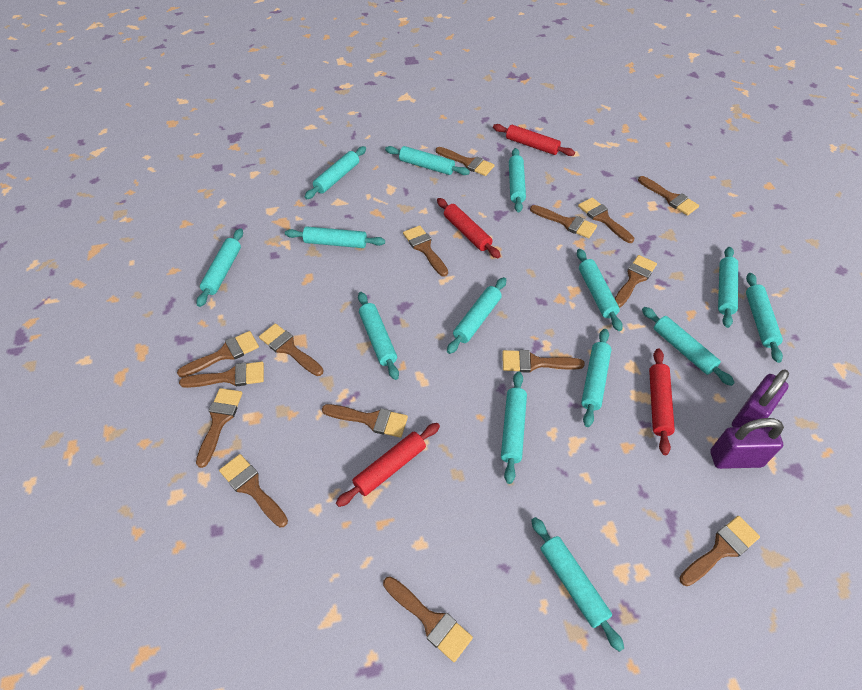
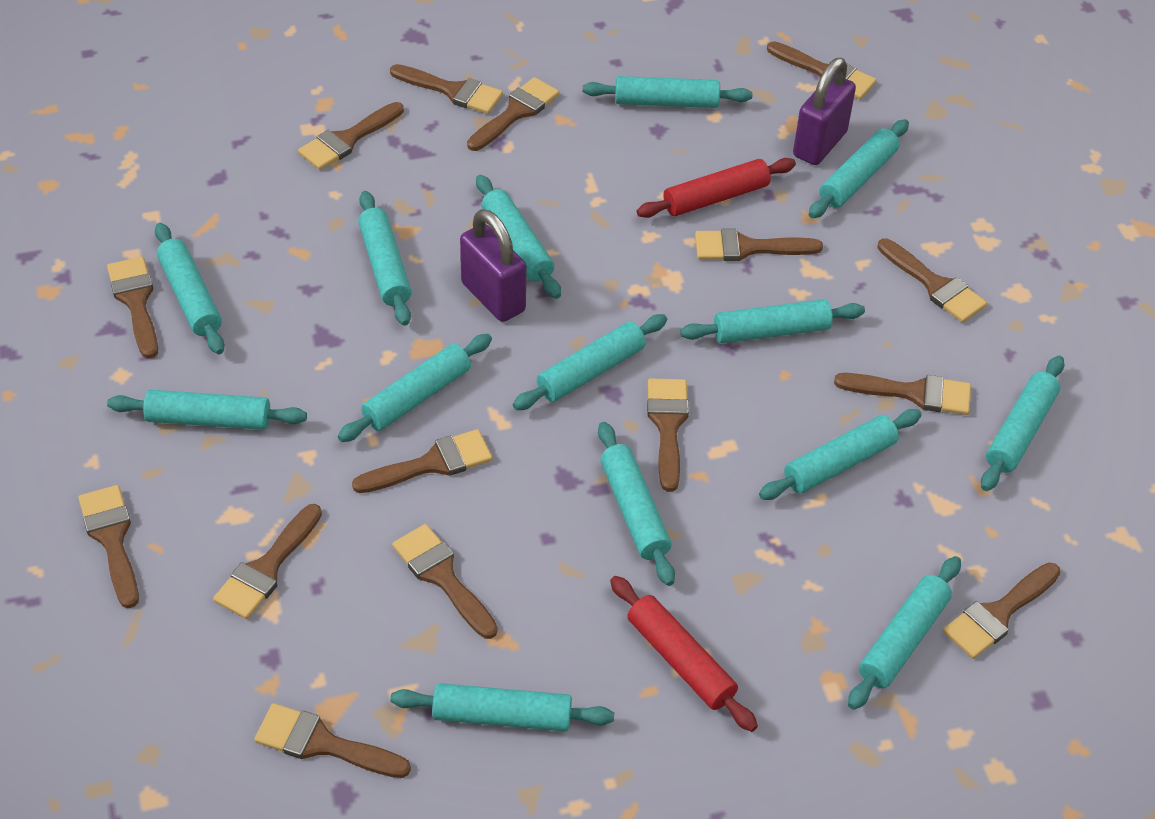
red rolling pin: 4 -> 2

